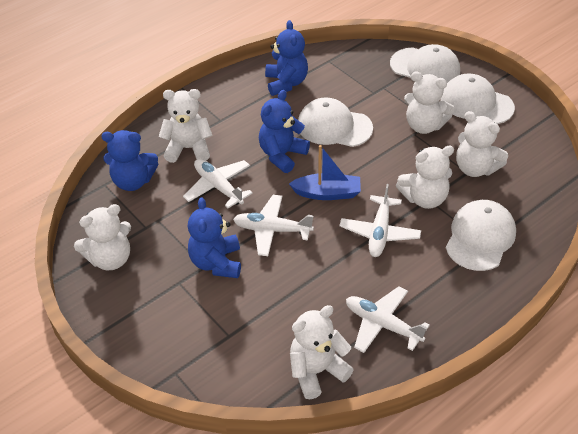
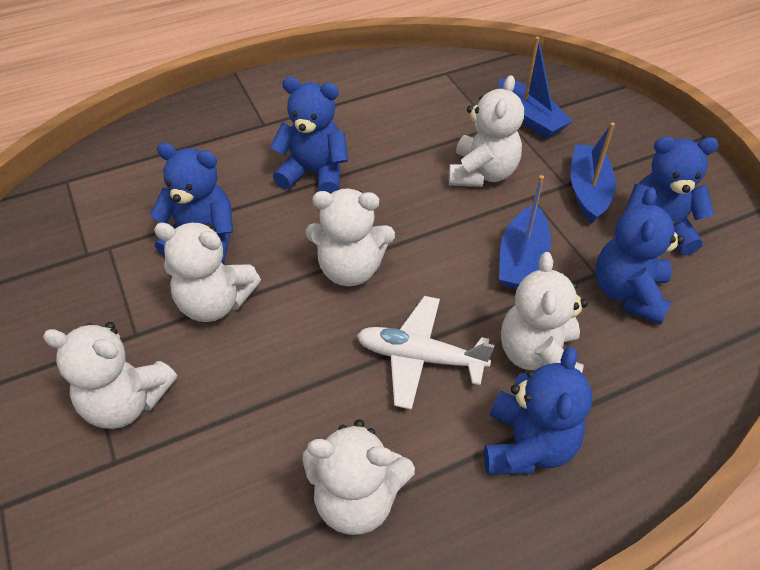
blue boat: 1 -> 3
blue teddy bear: 4 -> 5
white cap: 4 -> 0
white plane: 4 -> 1

